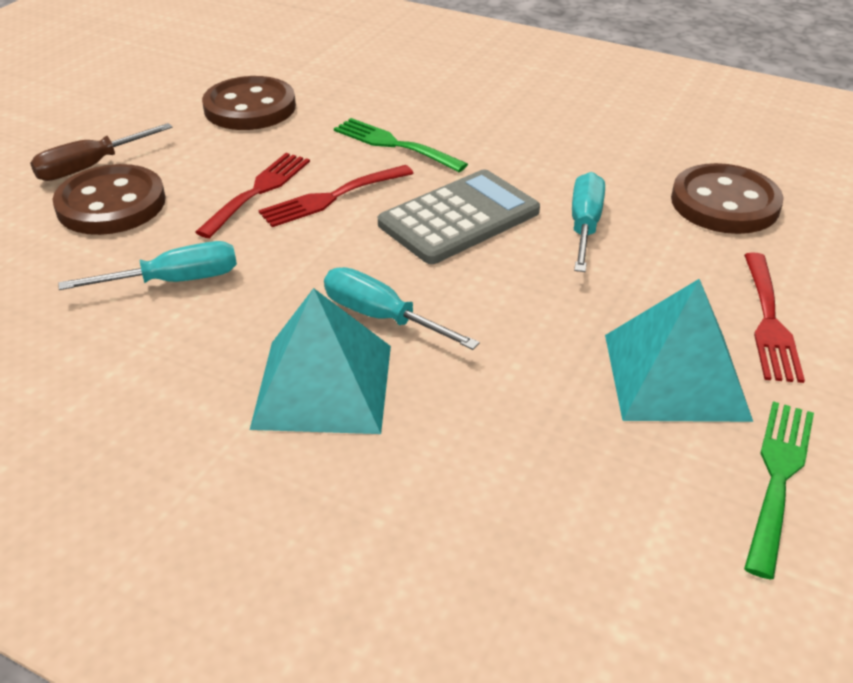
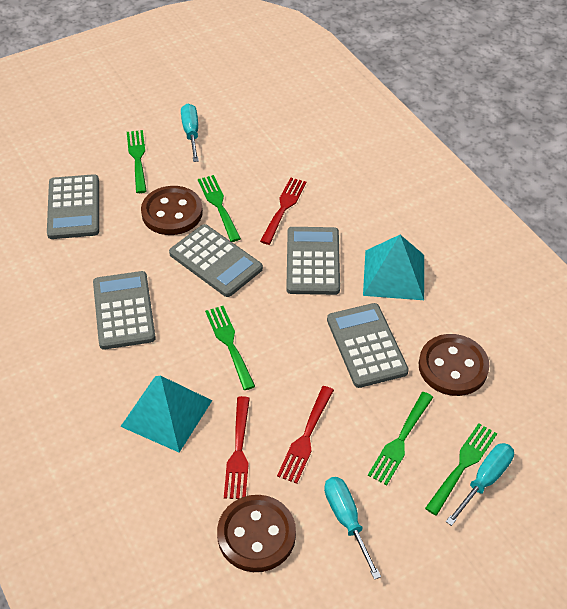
brown screwdriver: 1 -> 0
green fork: 2 -> 5
grey calculator: 1 -> 5

